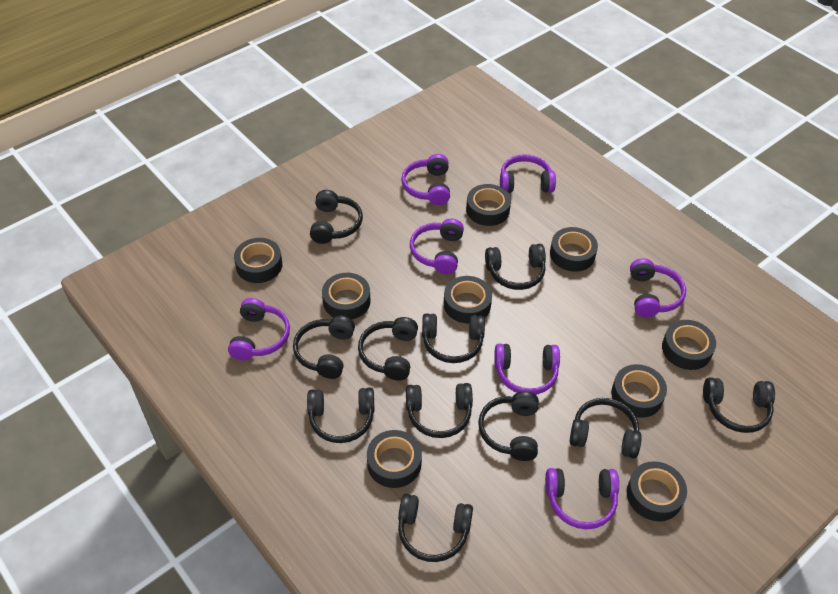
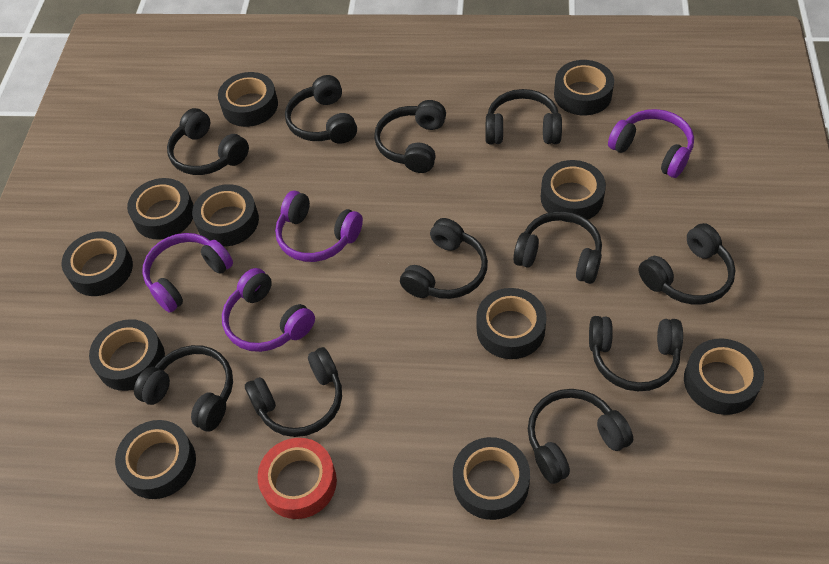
black tape: 9 -> 11
purple headphones: 7 -> 4
red tape: 0 -> 1

